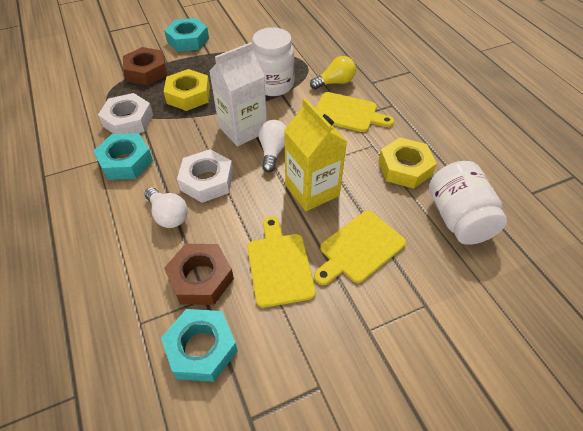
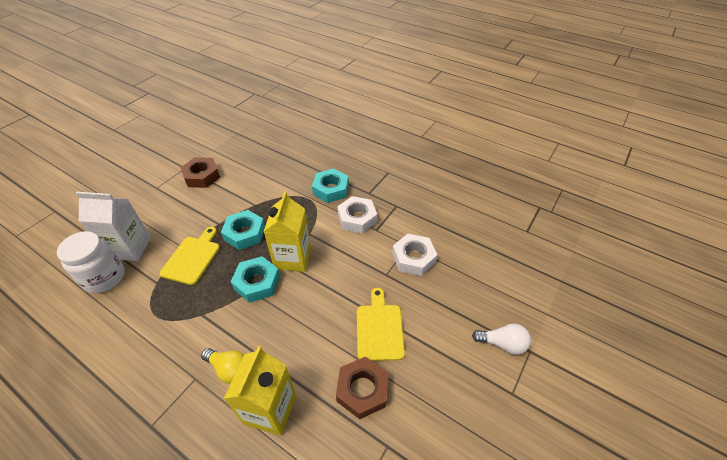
white jar: 2 -> 1
white light bulb: 2 -> 1
yellow carton: 1 -> 2
yellow cutting board: 3 -> 2
yellow nut: 2 -> 0

